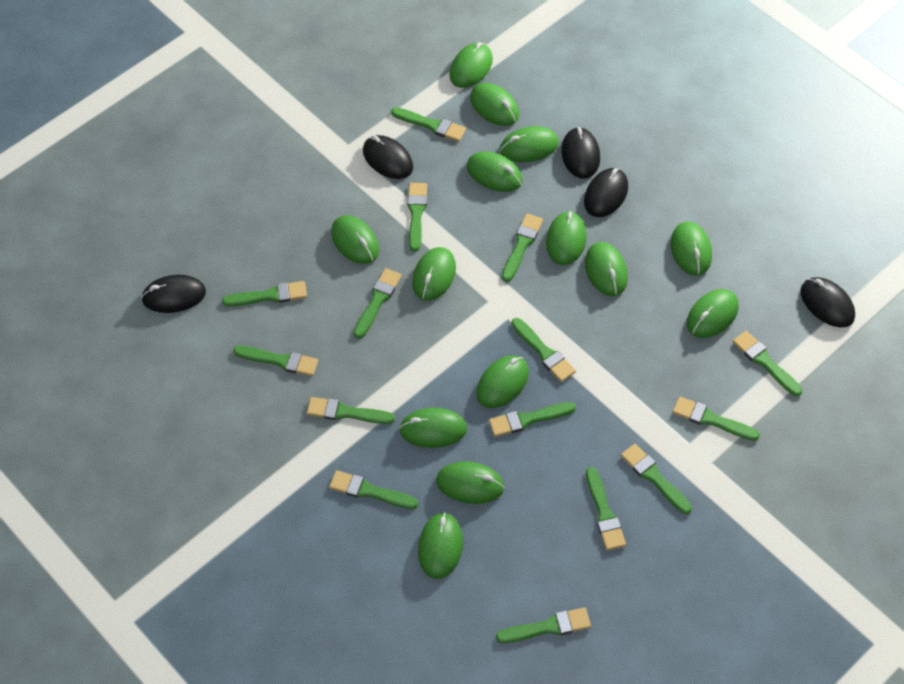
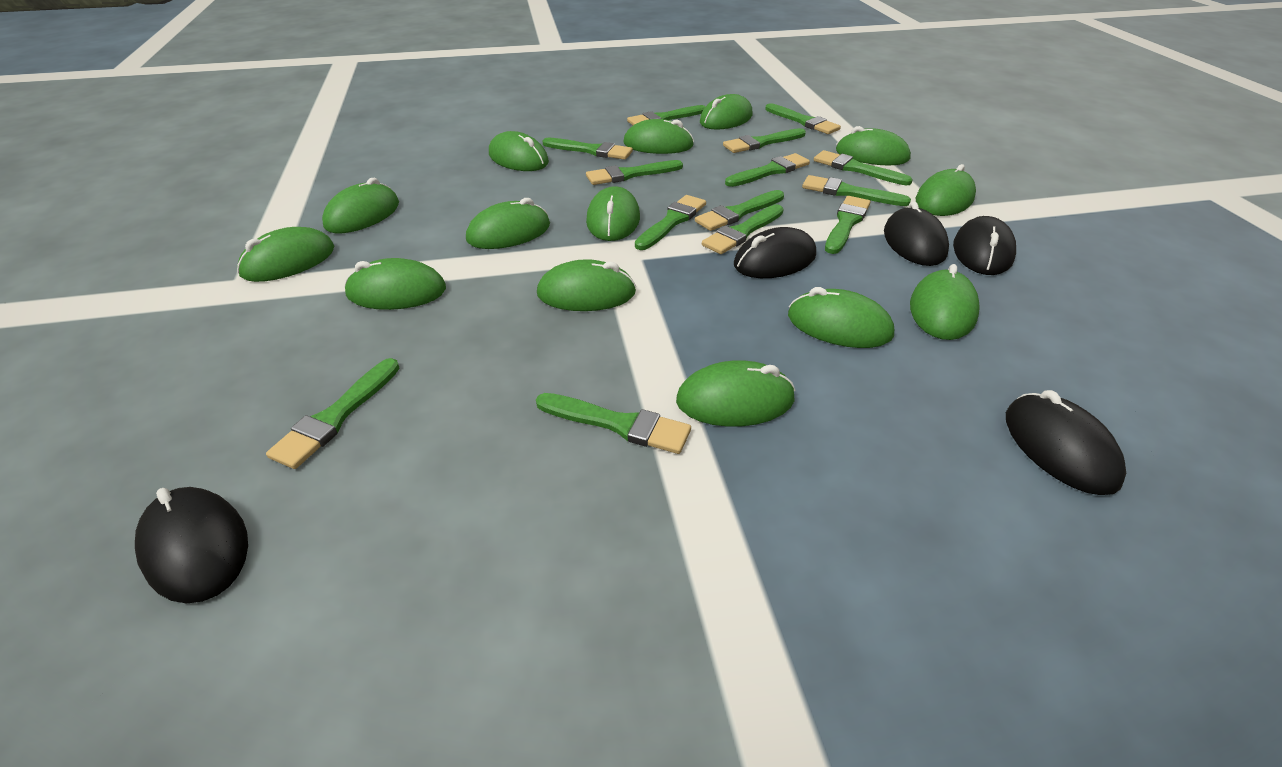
green brush: 15 -> 14

